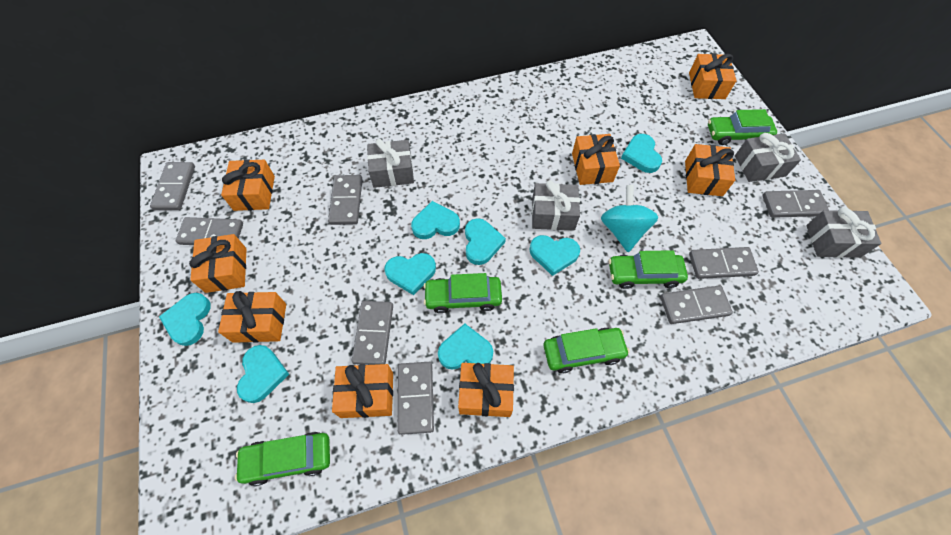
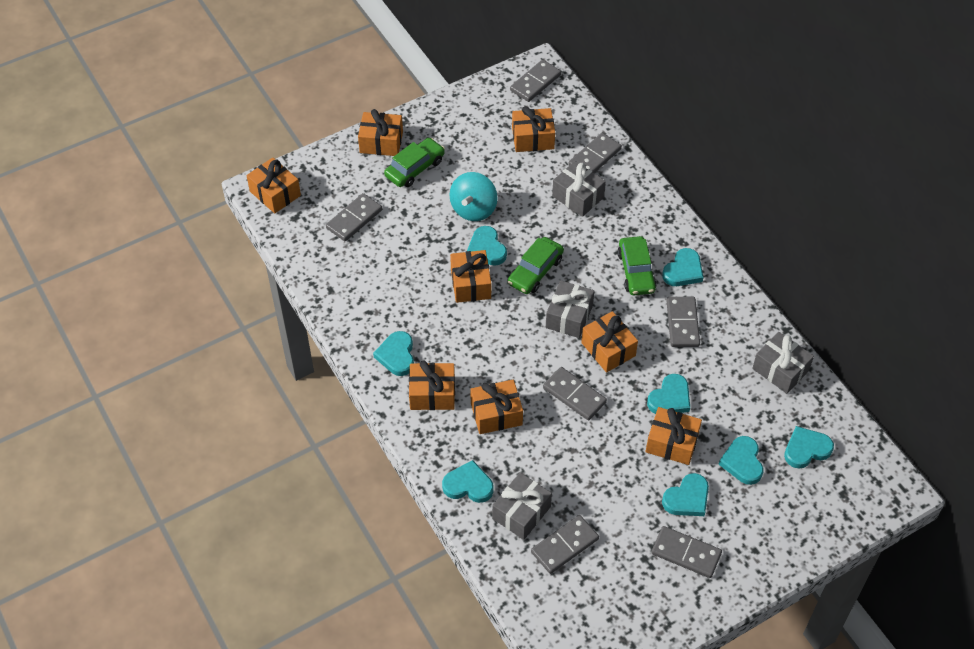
green car: 5 -> 3
grey domino: 8 -> 7

